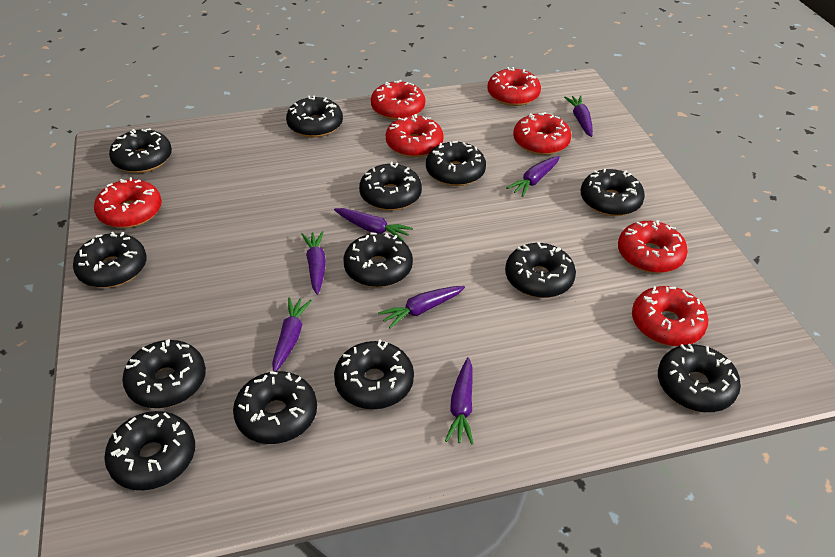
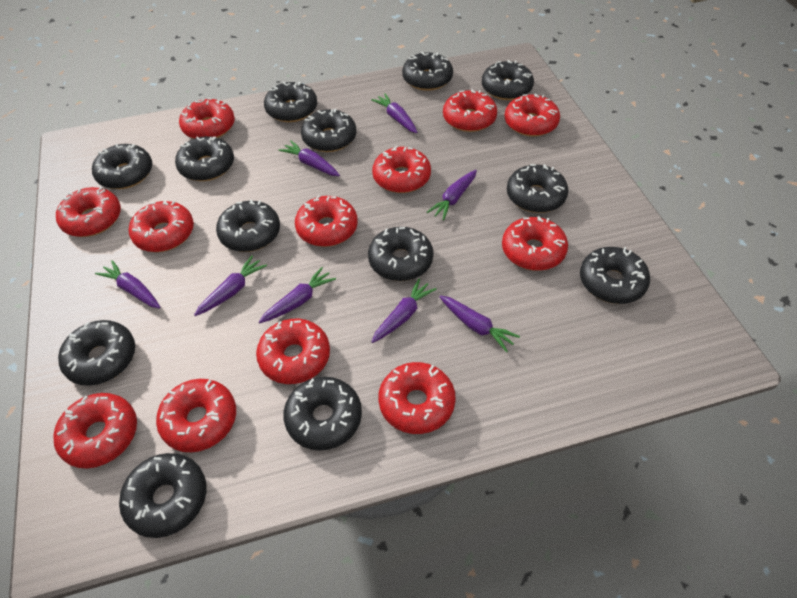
purple carrot: 7 -> 8
red donut: 7 -> 12

